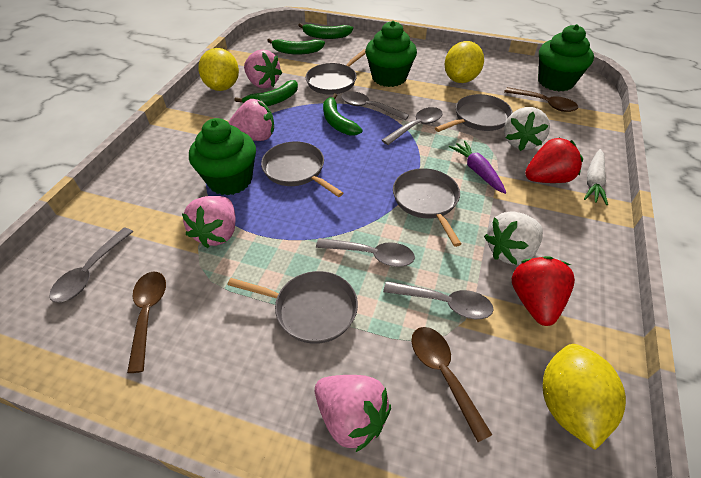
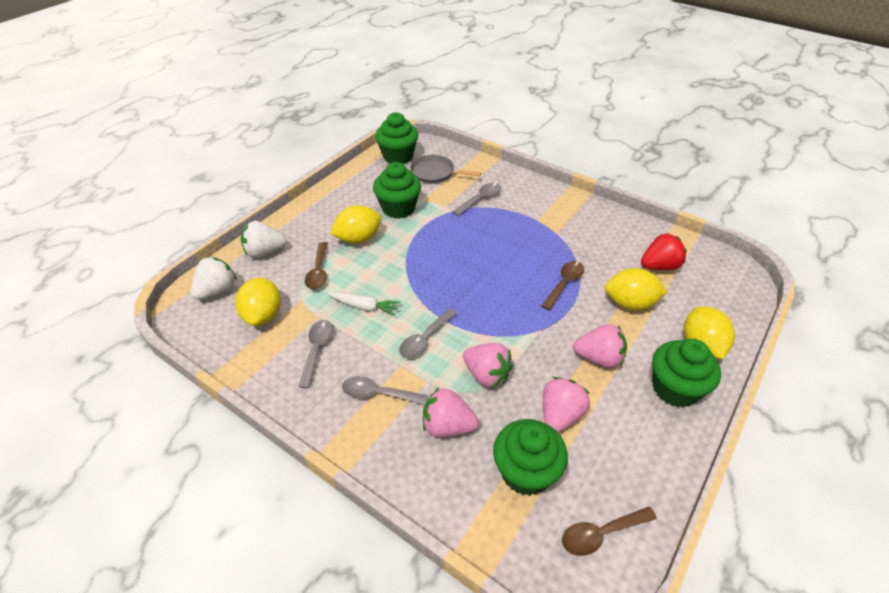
green banana: 4 -> 0
green cupcake: 3 -> 4
grey pan: 5 -> 1
grey spoon: 5 -> 4
purple carrot: 1 -> 0
red strawberry: 2 -> 1
yellow lemon: 3 -> 4

